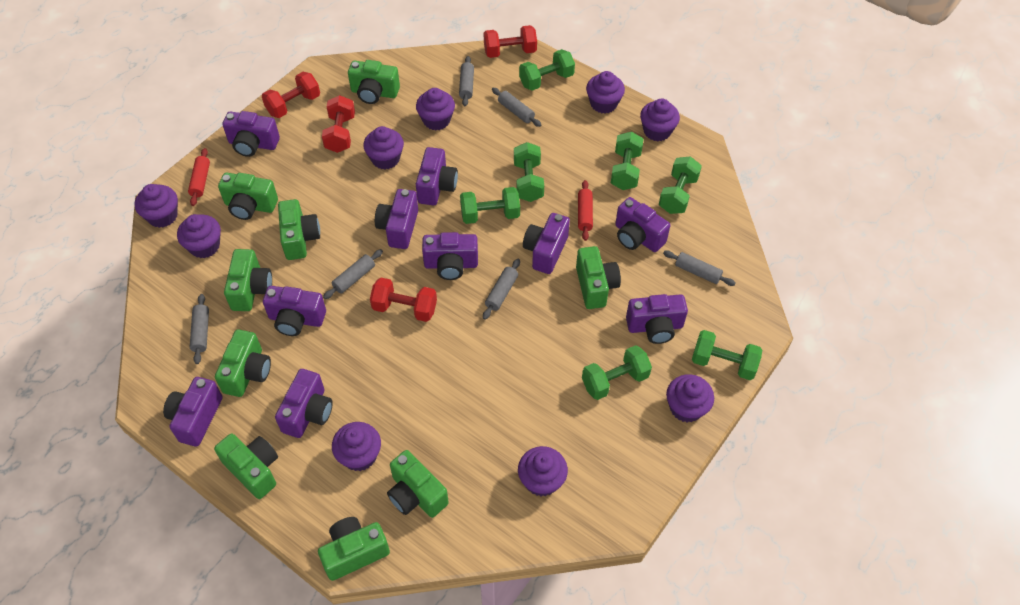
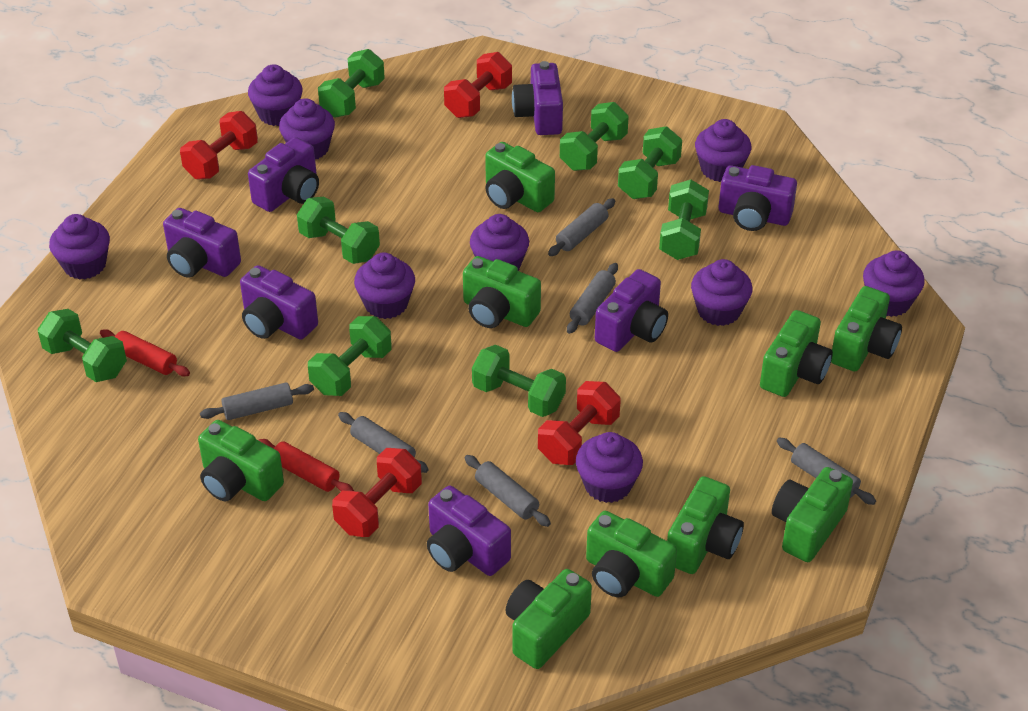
green dumbbell: 7 -> 8
purple camera: 10 -> 7

